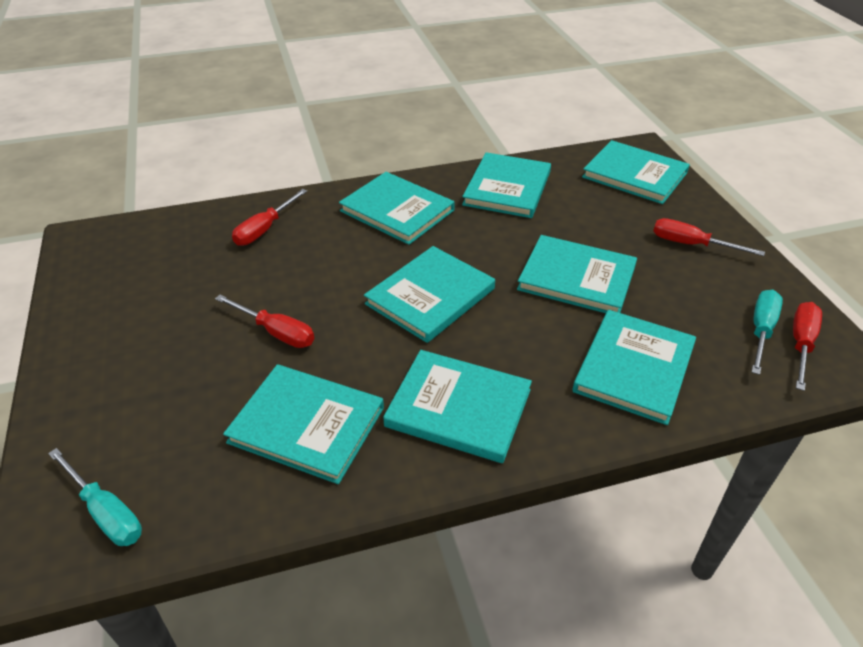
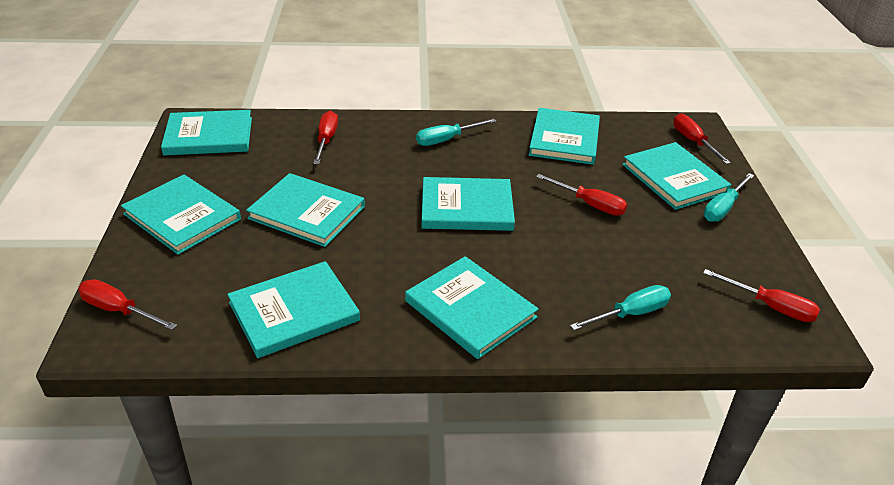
red screwdriver: 4 -> 5
turquoise screwdriver: 2 -> 3

